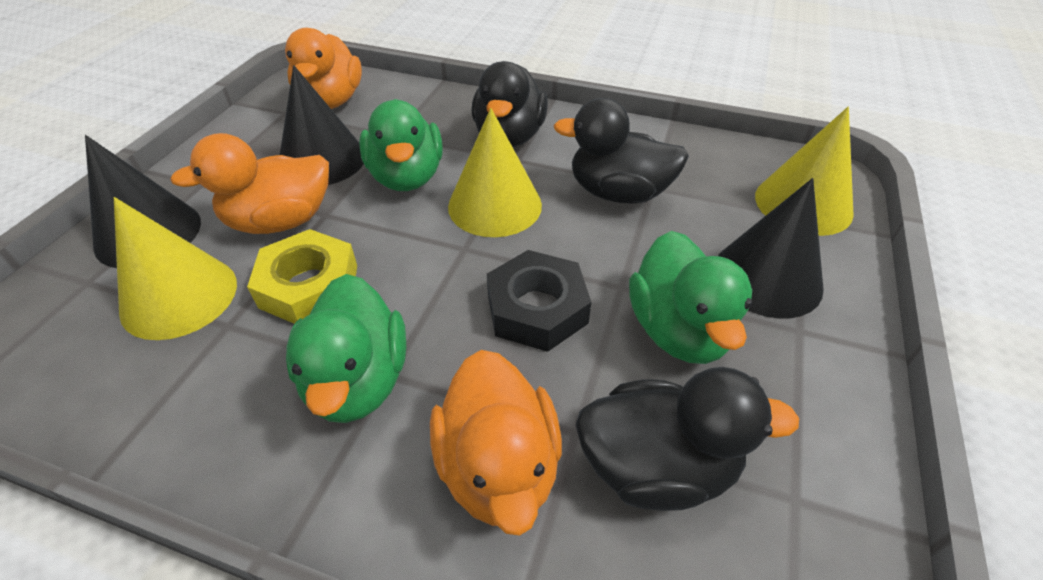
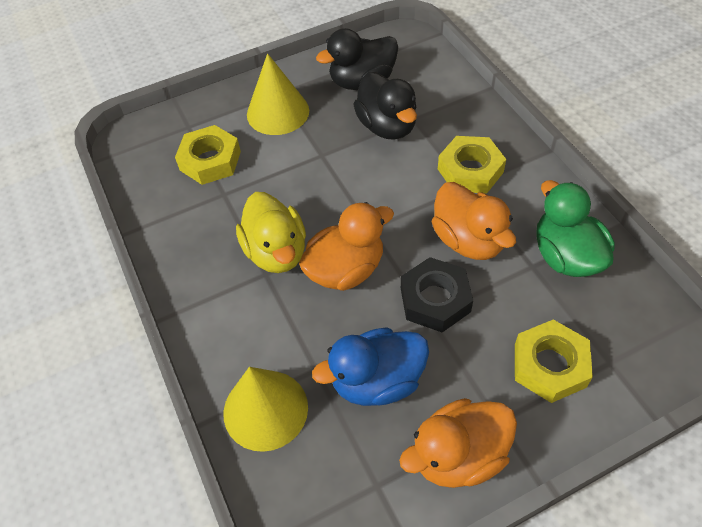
black cone: 3 -> 0
black duck: 3 -> 2
blue duck: 0 -> 1
green duck: 3 -> 1
yellow cone: 3 -> 2
yellow duck: 0 -> 1
yellow nut: 1 -> 3

